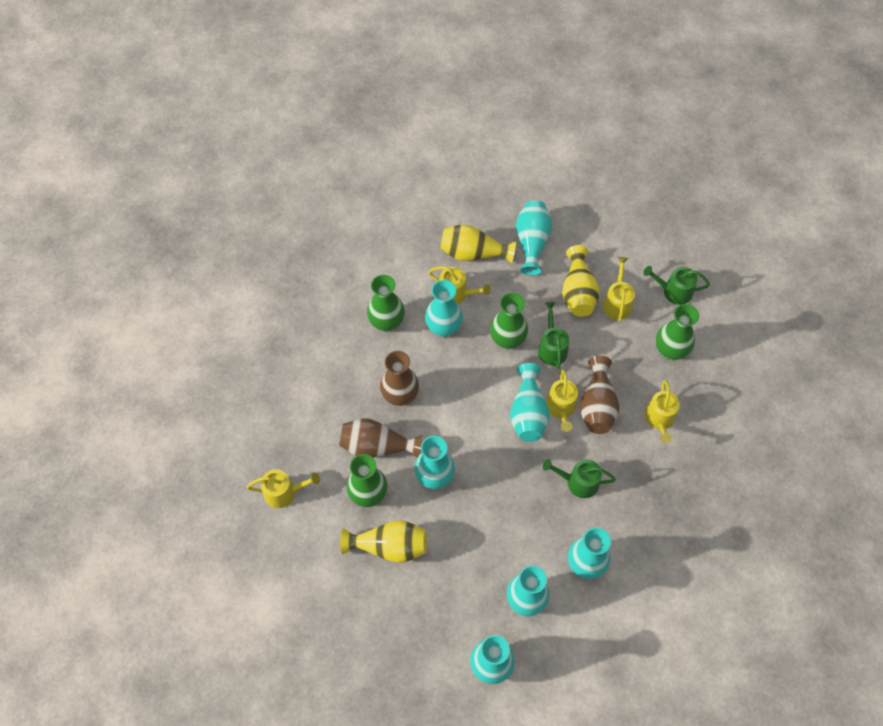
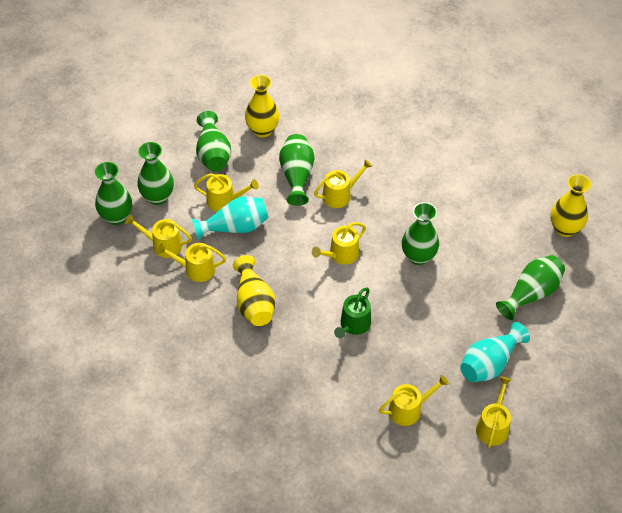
brown vase: 3 -> 0
green vase: 4 -> 6
green watering can: 3 -> 1
turquoise vase: 7 -> 2
yellow watering can: 5 -> 7

